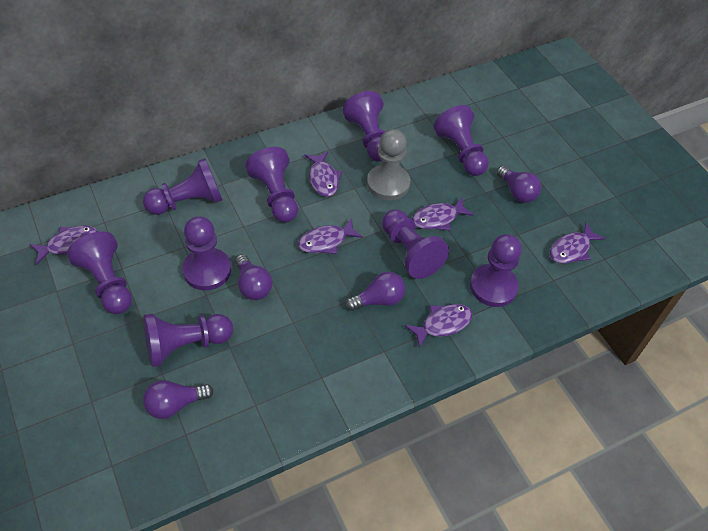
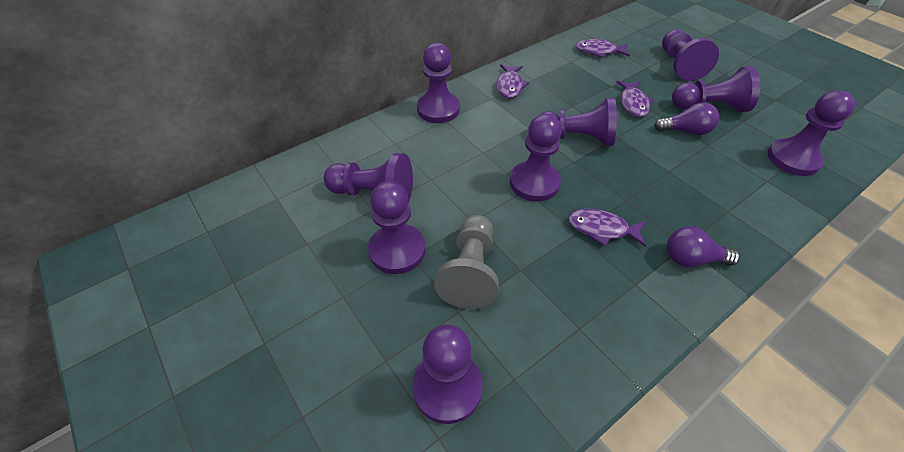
purple fish: 6 -> 4
purple light bulb: 4 -> 2

